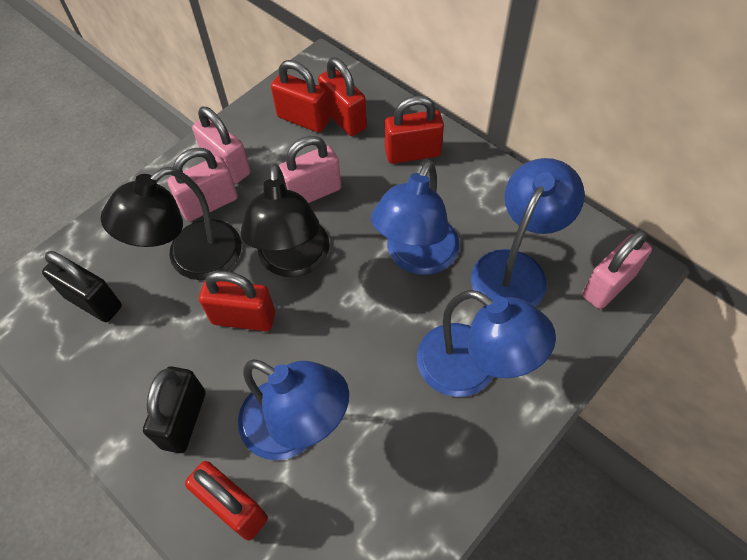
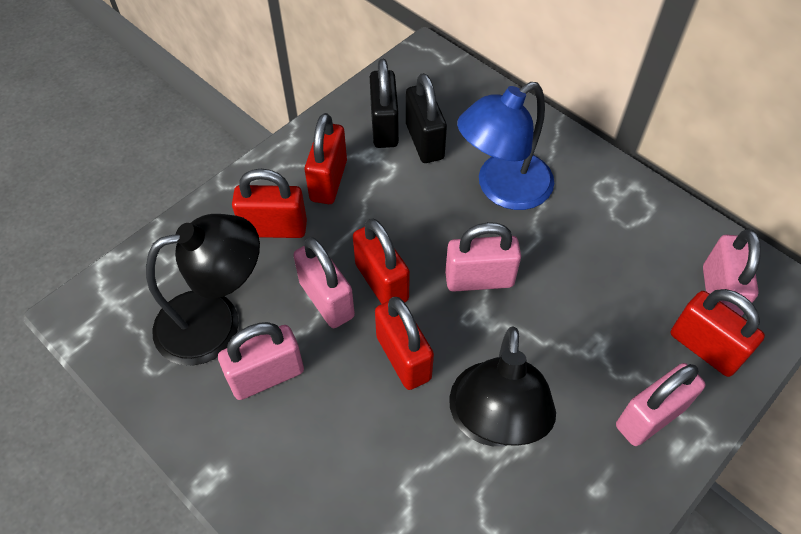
blue lamp: 4 -> 1
pink padlock: 4 -> 5

